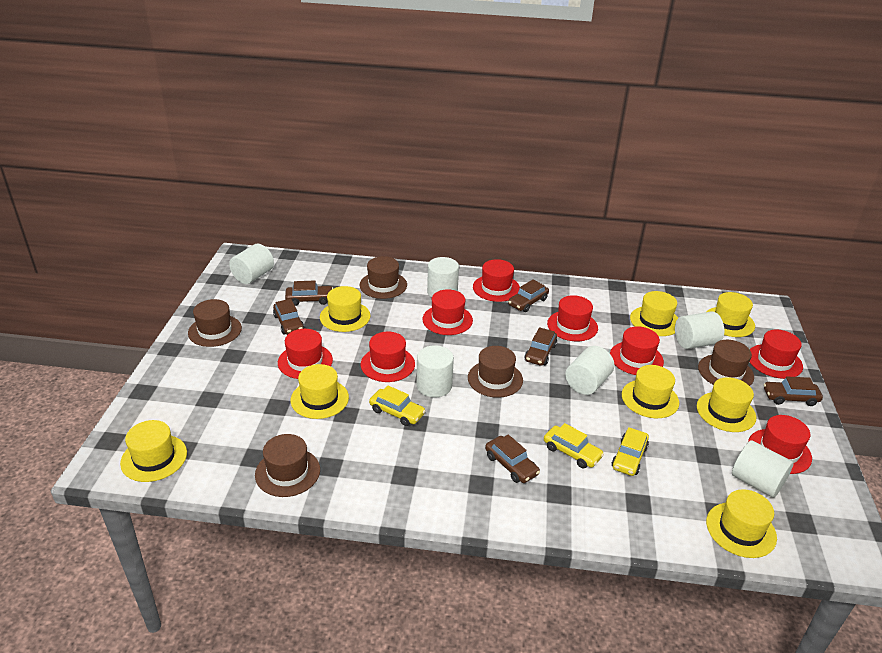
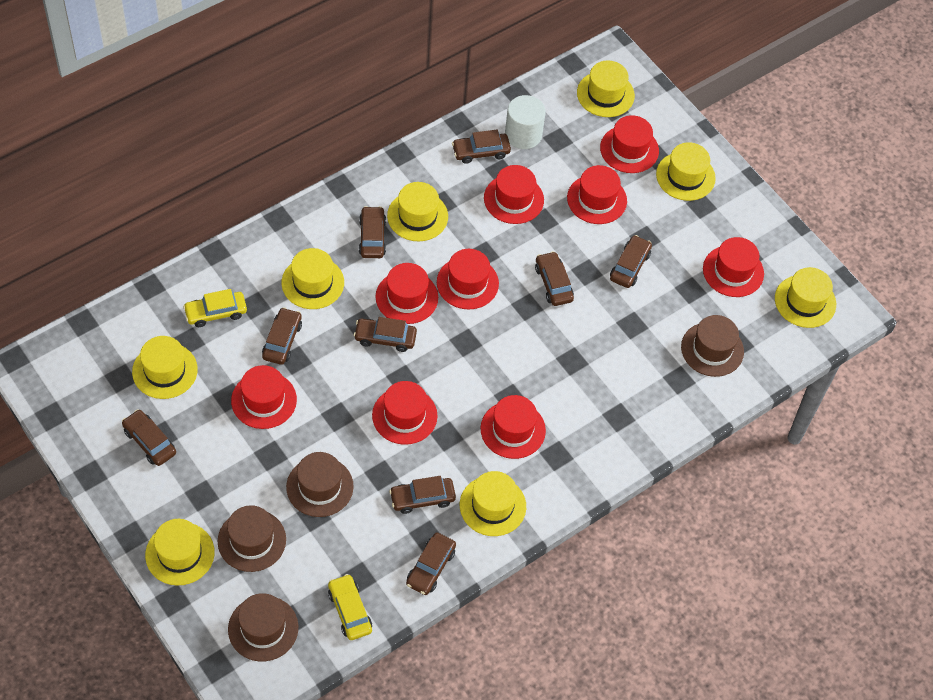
brown car: 6 -> 9
brown hat: 5 -> 4
red hat: 8 -> 9
white cylinder: 6 -> 1
yellow car: 3 -> 2

